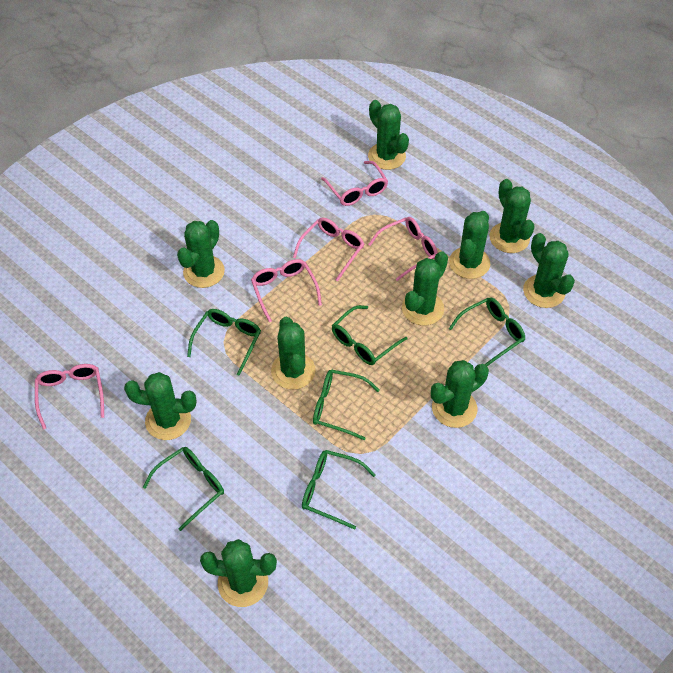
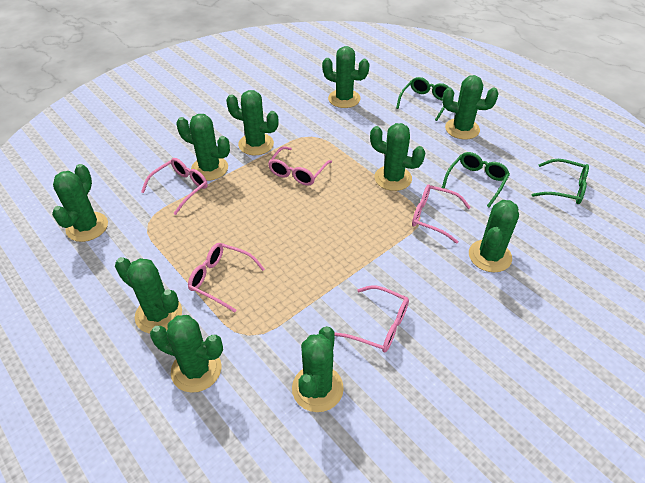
green glasses: 6 -> 3

